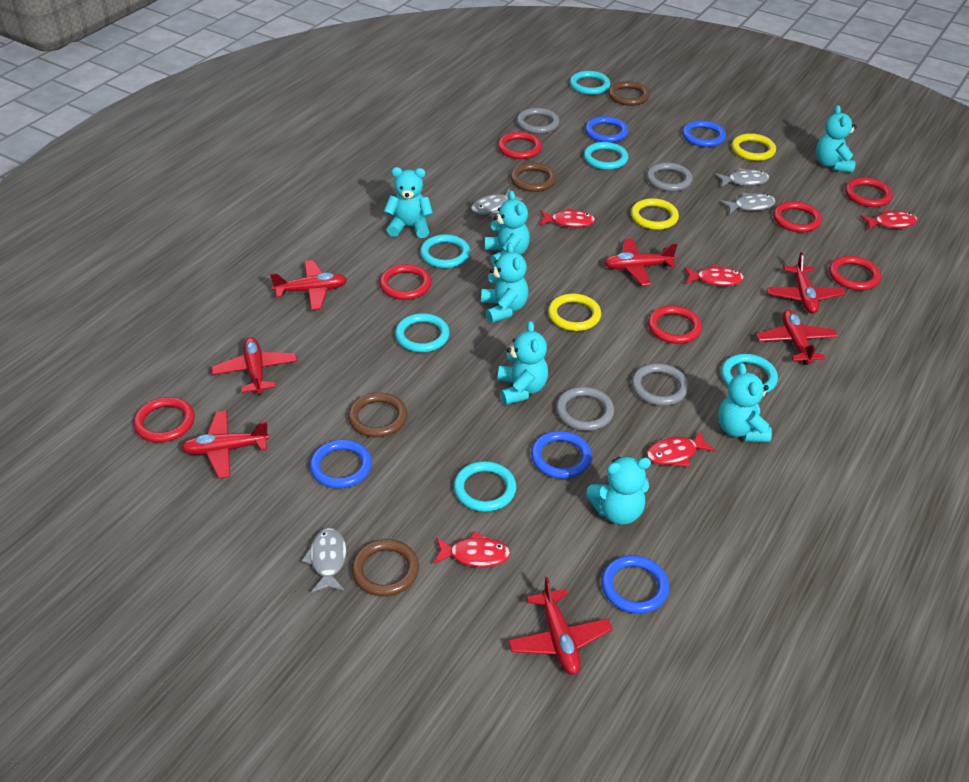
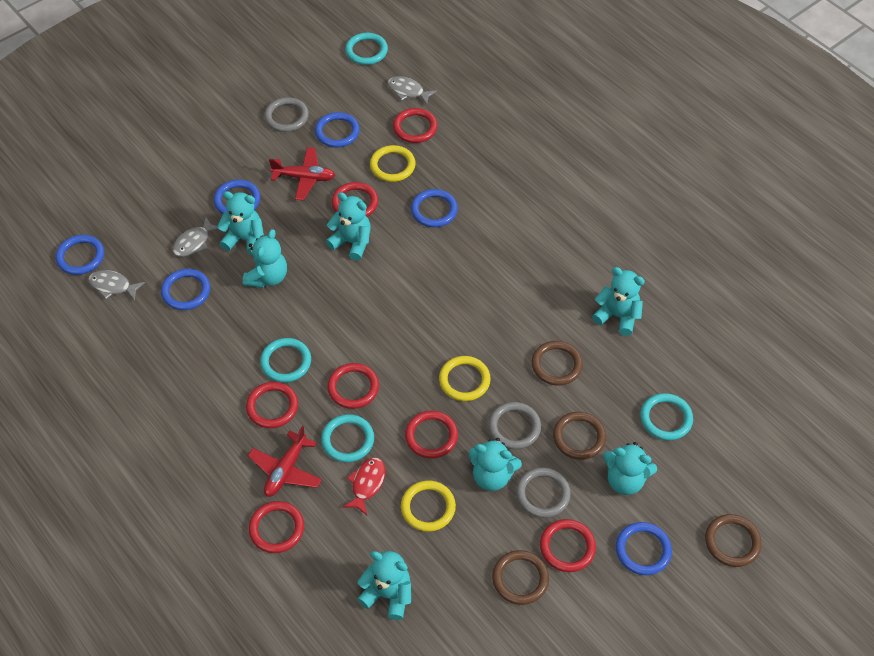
blue ring: 5 -> 6
grey fish: 4 -> 3
grey ring: 4 -> 3
red fish: 5 -> 1
red plane: 7 -> 2
turquoise ring: 6 -> 4

